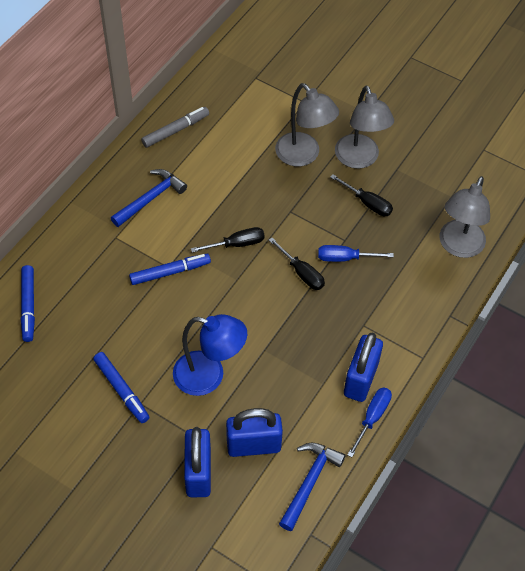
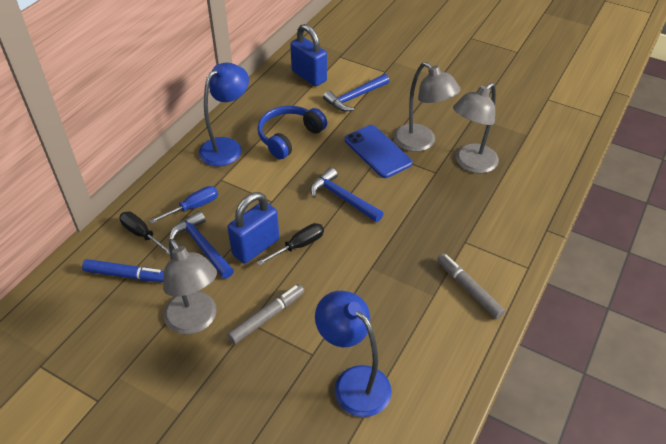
black screwdriver: 3 -> 2
blue hammer: 2 -> 3
blue headphones: 0 -> 1
blue lamp: 1 -> 2
blue marker: 3 -> 1
blue padlock: 3 -> 2
blue phone: 0 -> 1
blue screwdriver: 2 -> 1
grey marker: 1 -> 2

